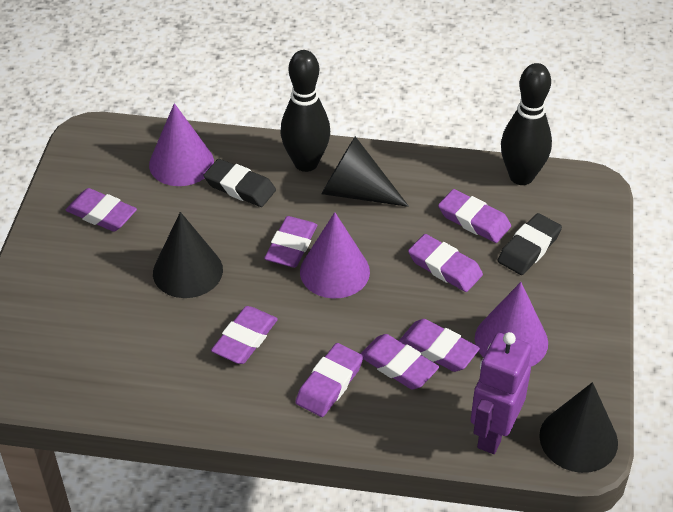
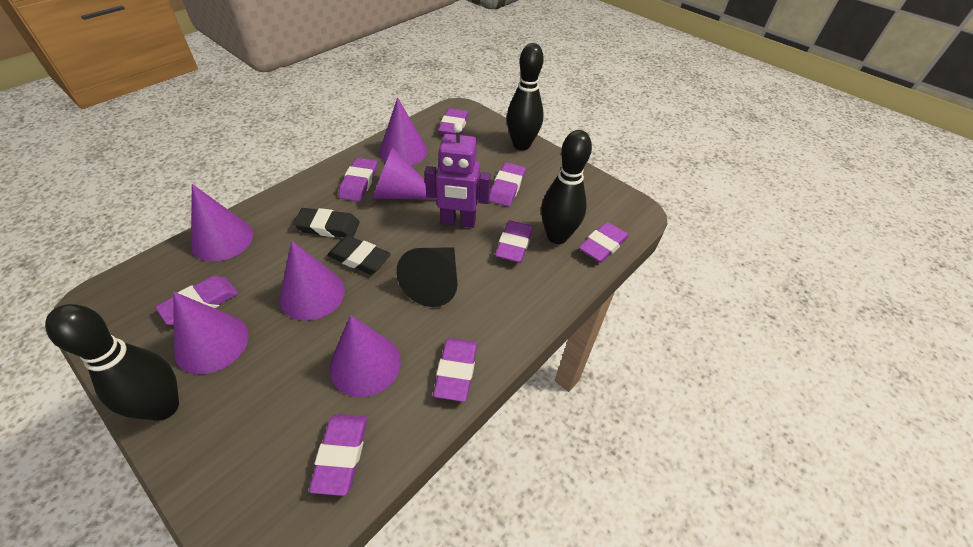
black bowling pin: 2 -> 3
black cone: 3 -> 1
purple cone: 3 -> 6

